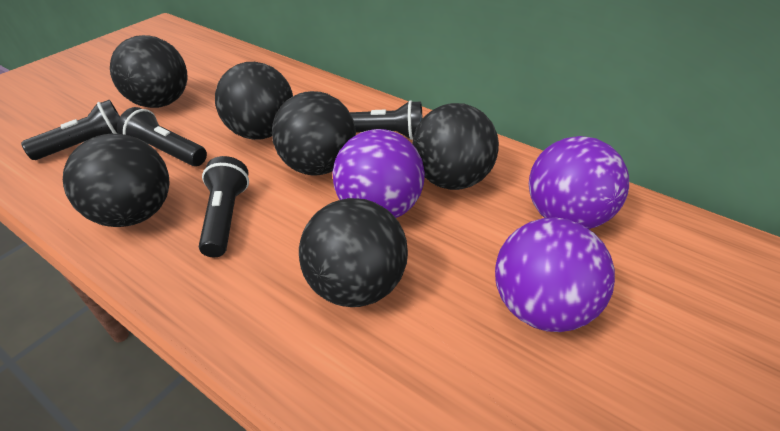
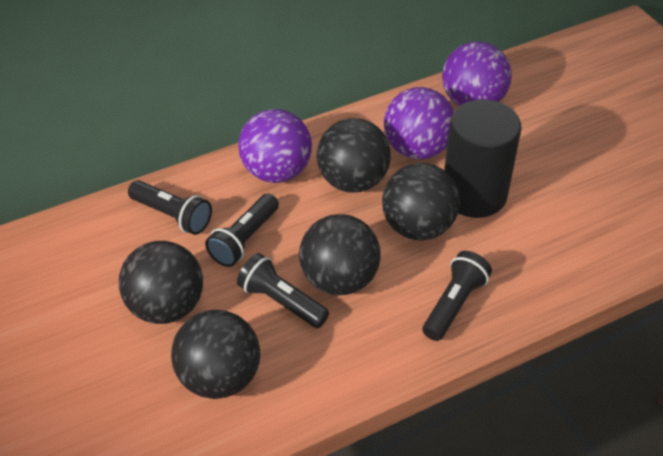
black ball: 6 -> 5
black cylinder: 0 -> 1

